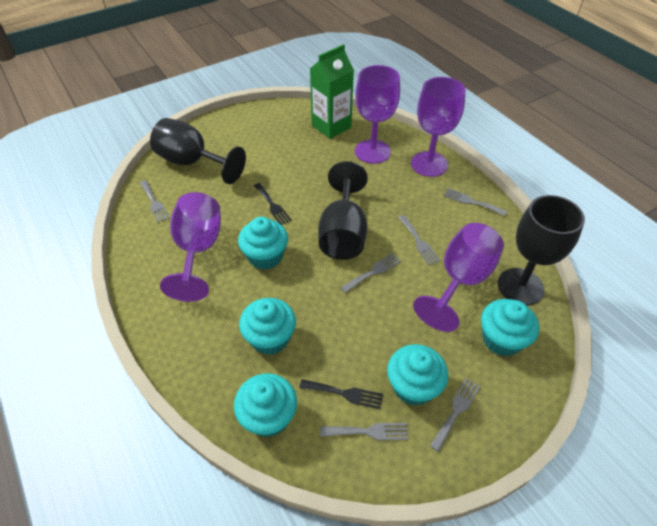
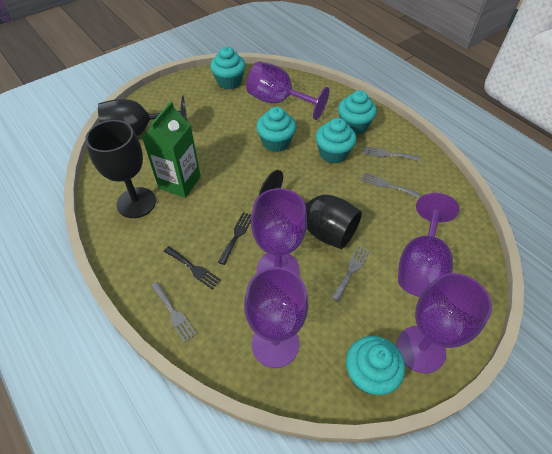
grey fork: 6 -> 4
purple goblet: 4 -> 5

